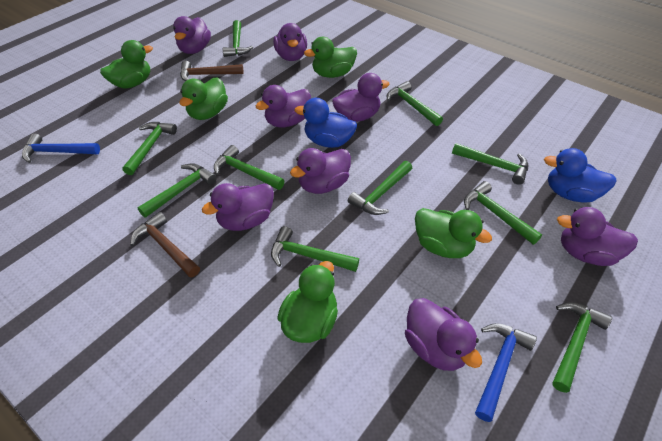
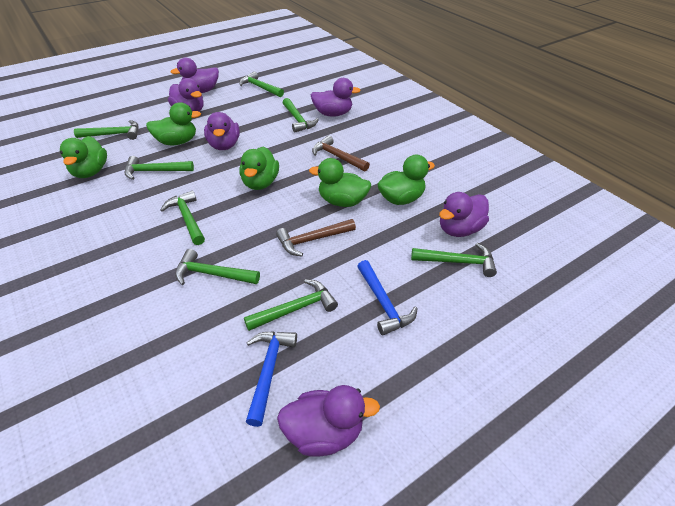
blue duck: 2 -> 0
green hammer: 10 -> 8
purple duck: 8 -> 6

